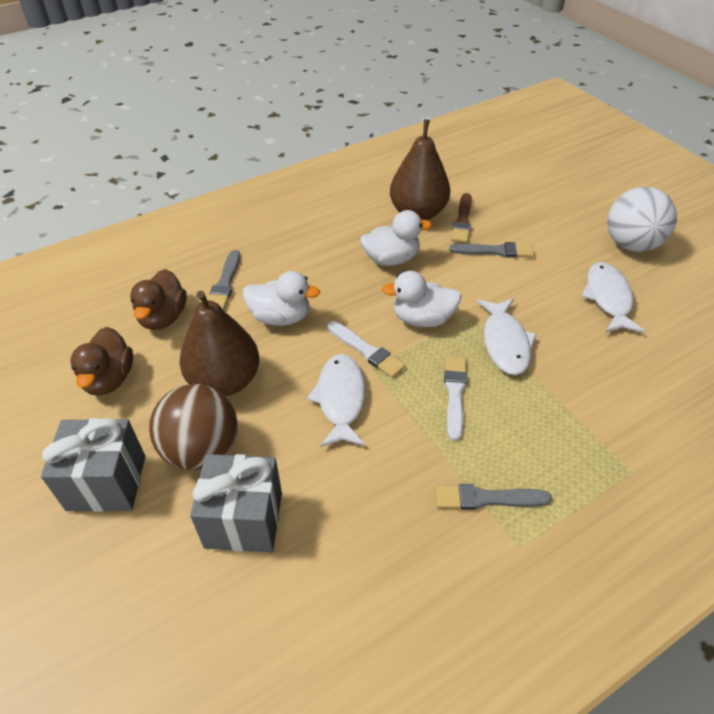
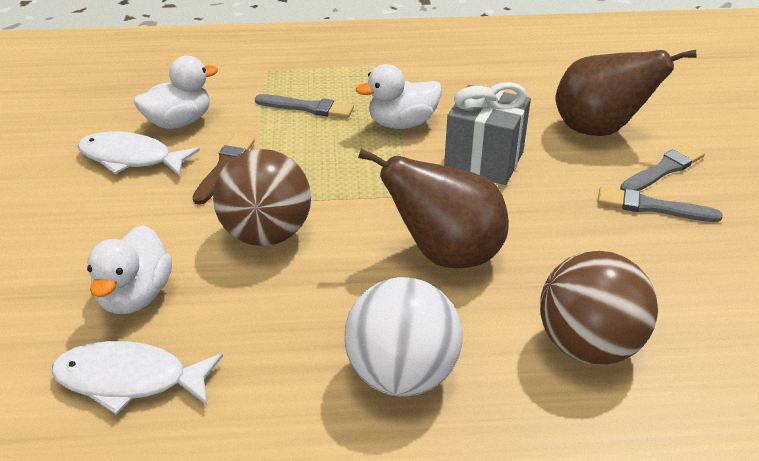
brown ball: 1 -> 2
brown duck: 2 -> 0
grey gift: 2 -> 1
white brush: 2 -> 0
white fish: 3 -> 2

